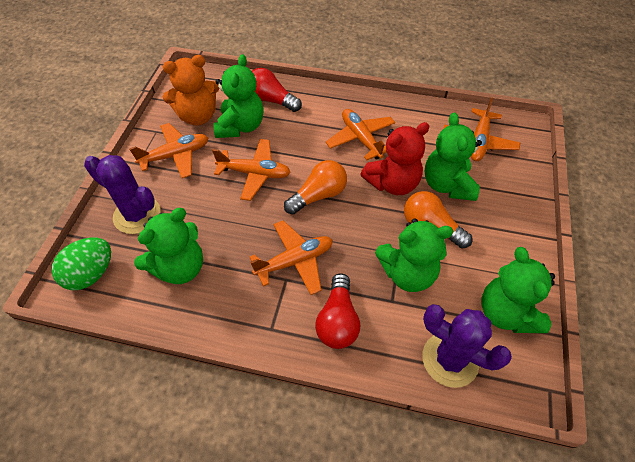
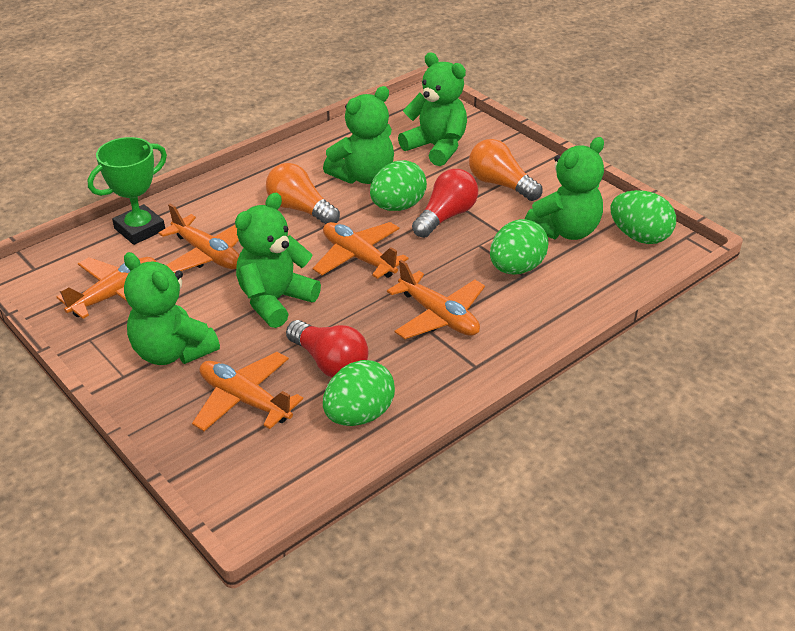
green egg: 1 -> 4
green trophy: 0 -> 1
orange teddy bear: 1 -> 0
purple cactus: 2 -> 0
red teddy bear: 1 -> 0

